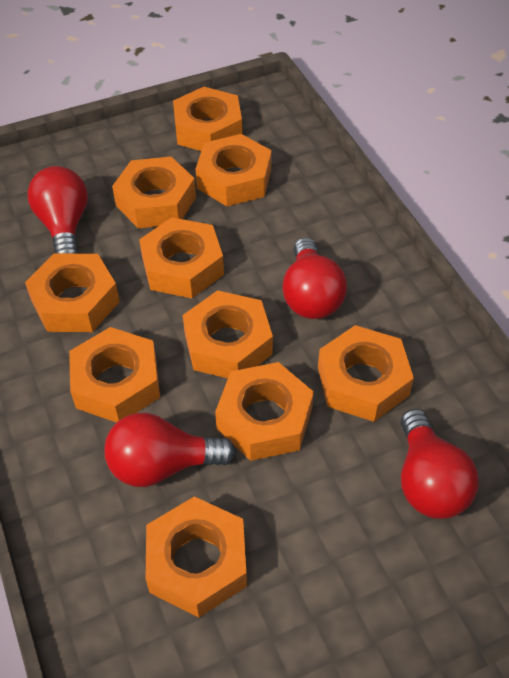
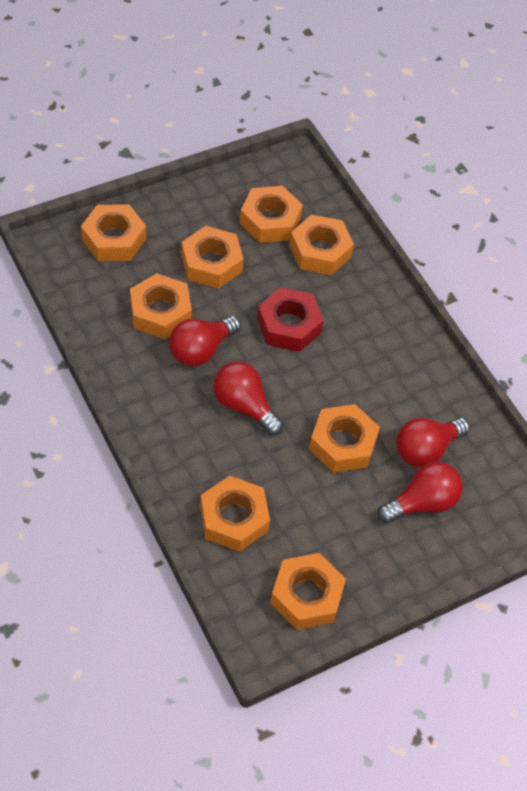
orange nut: 10 -> 8
red nut: 0 -> 1

